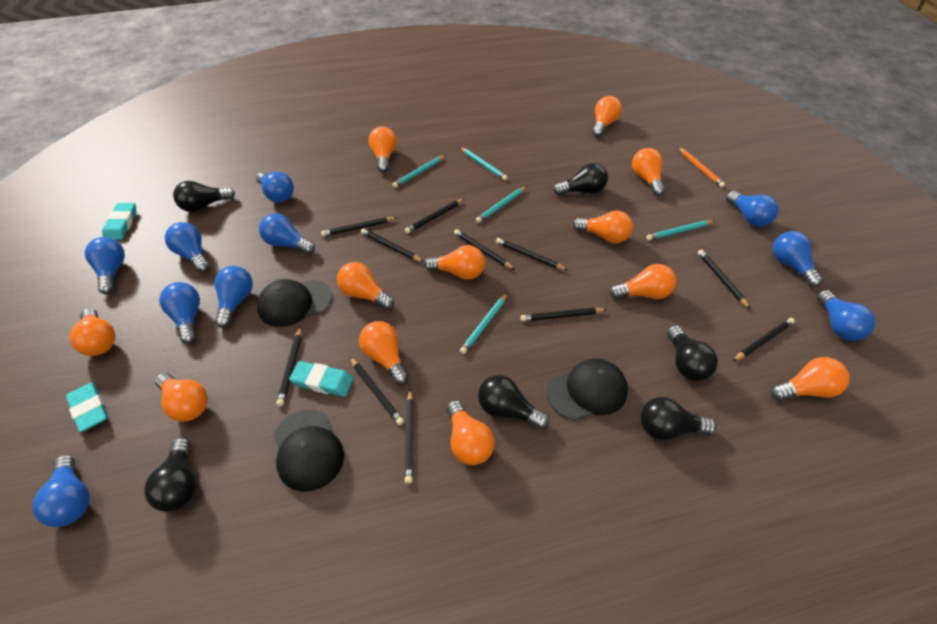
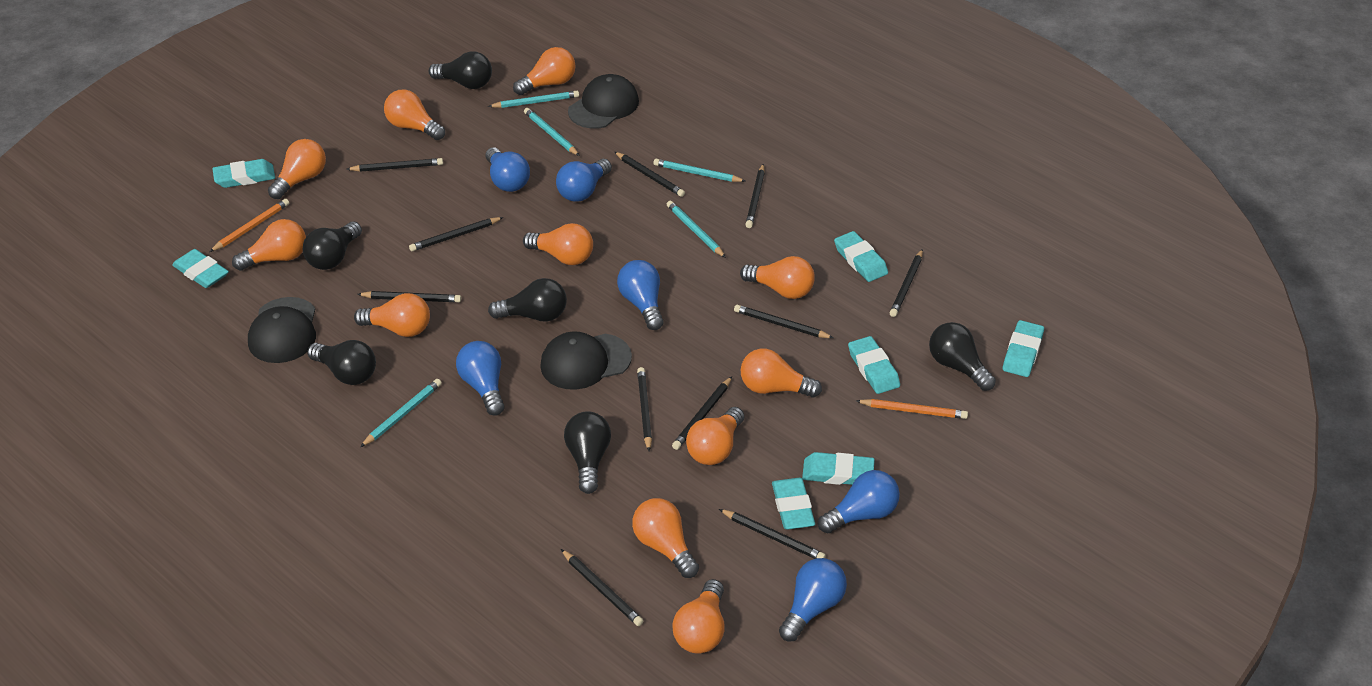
blue light bulb: 10 -> 6
orange light bulb: 12 -> 11
orange pencil: 1 -> 2
turquoise eraser: 3 -> 7

